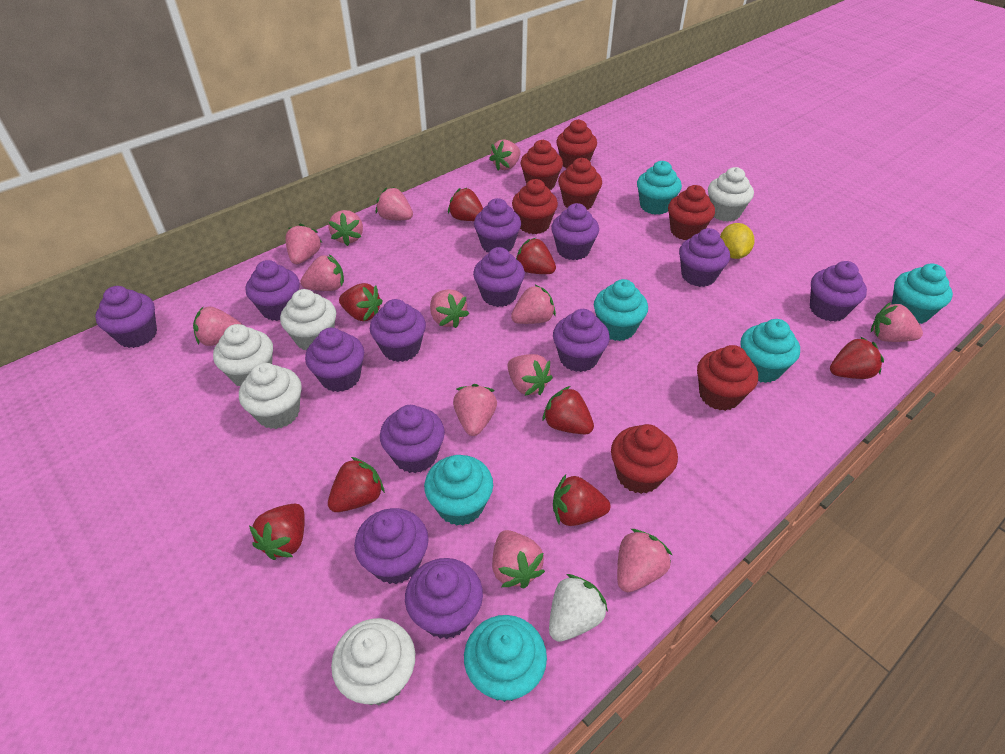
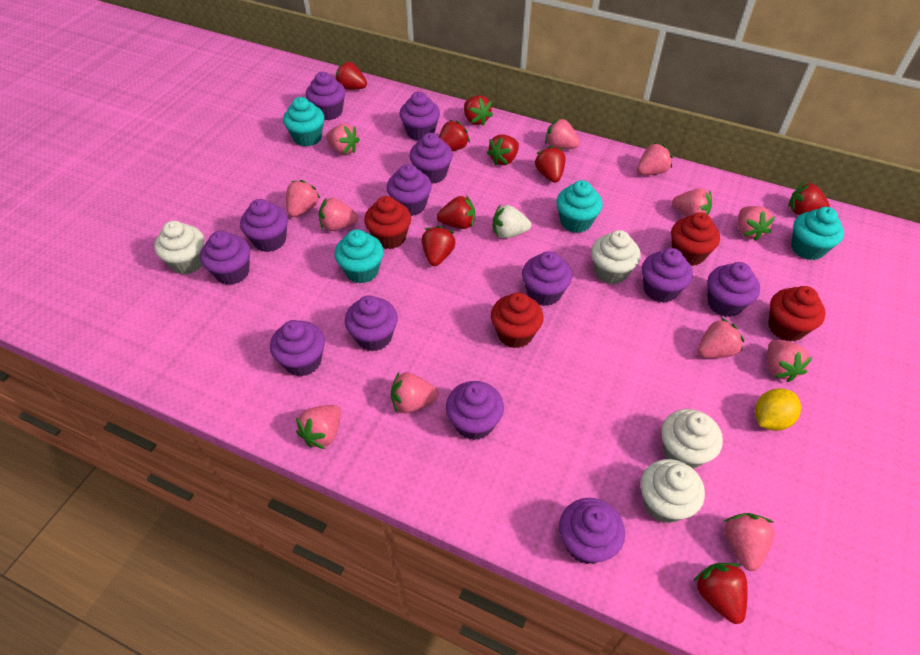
pink strawberry: 13 -> 12
red cupcake: 7 -> 4
red strawberry: 8 -> 9
turquoise cupcake: 6 -> 4
white cupcake: 5 -> 4

